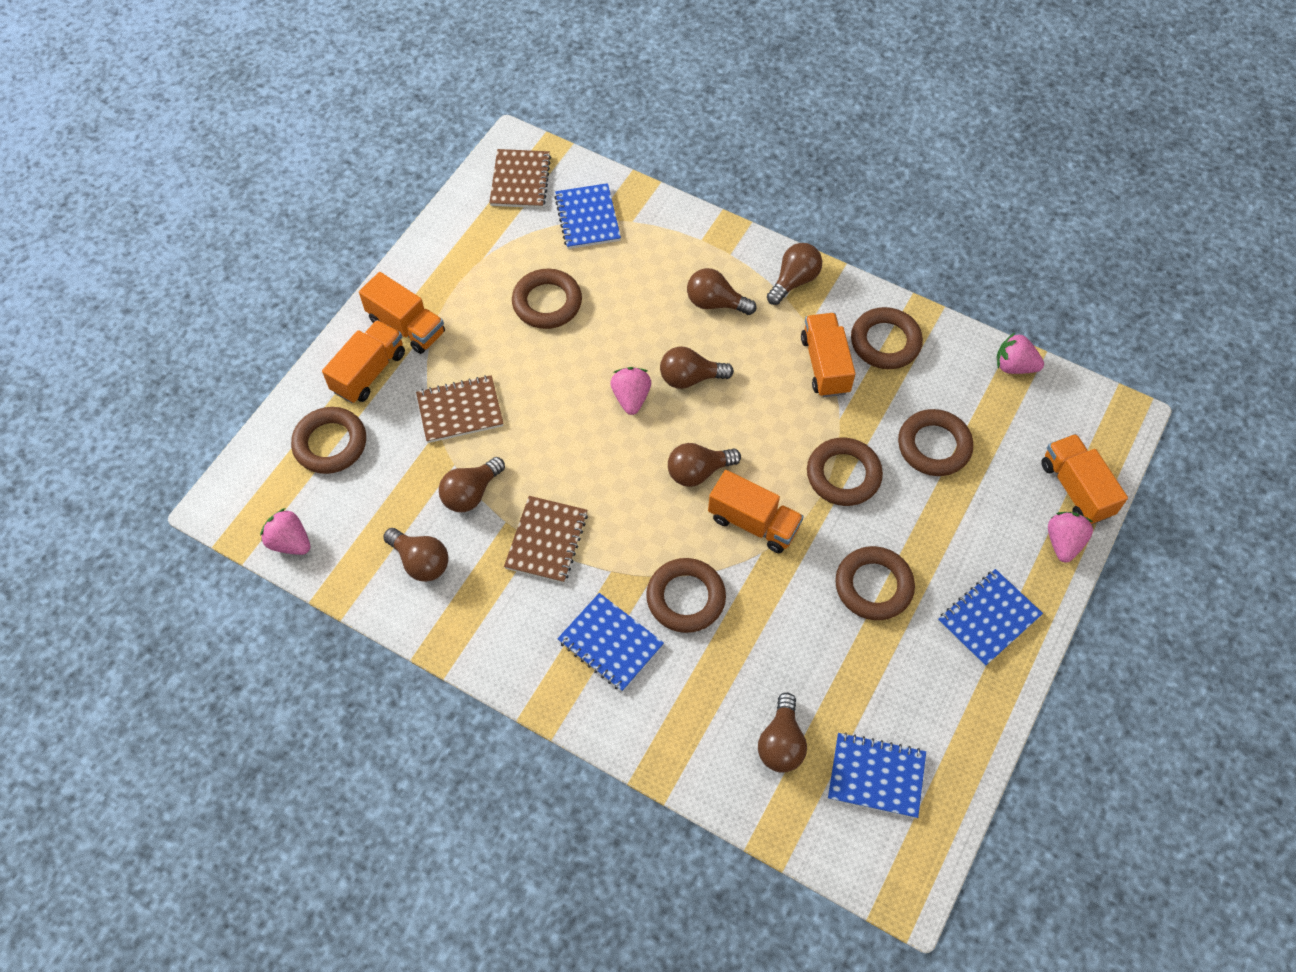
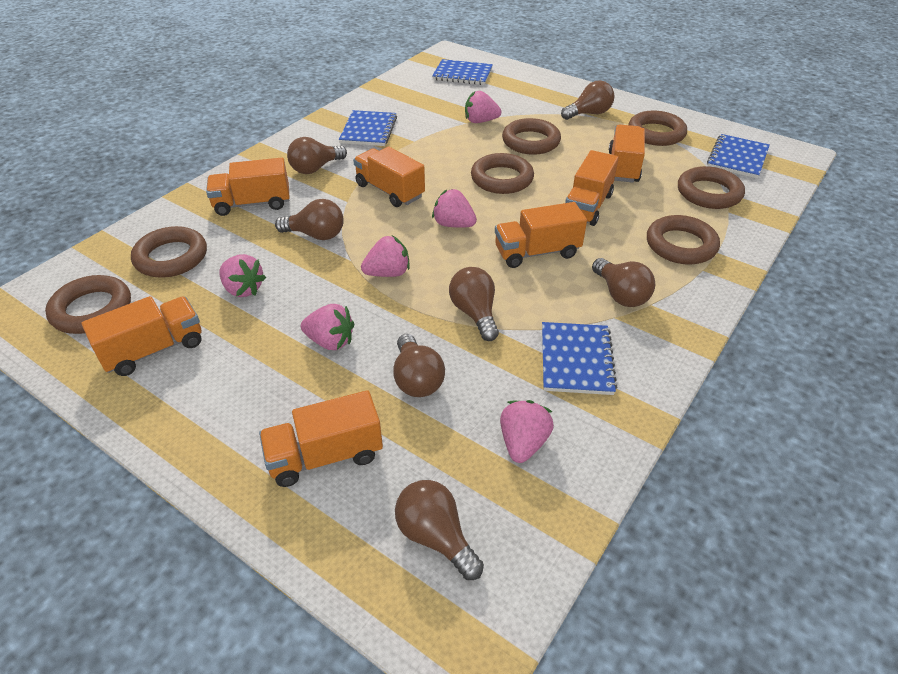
brown notebook: 3 -> 0
orange truck: 5 -> 7
pink strawberry: 4 -> 6

